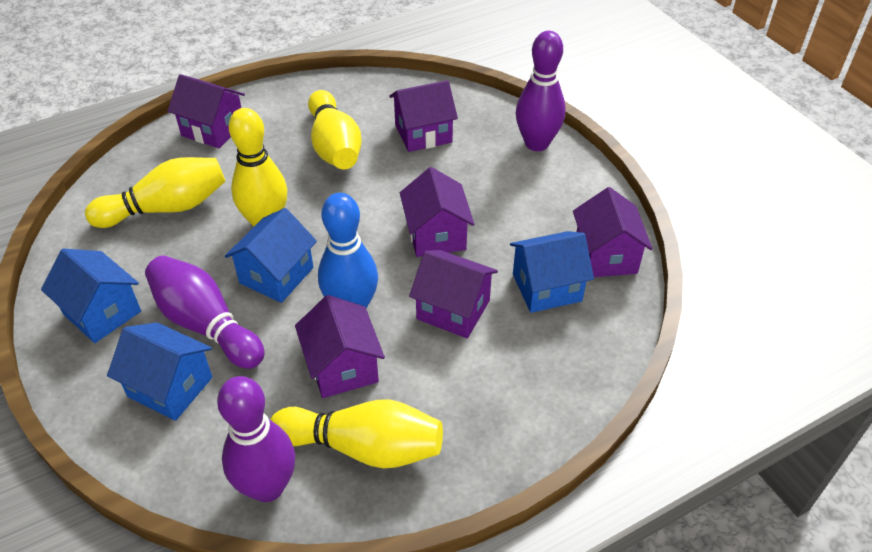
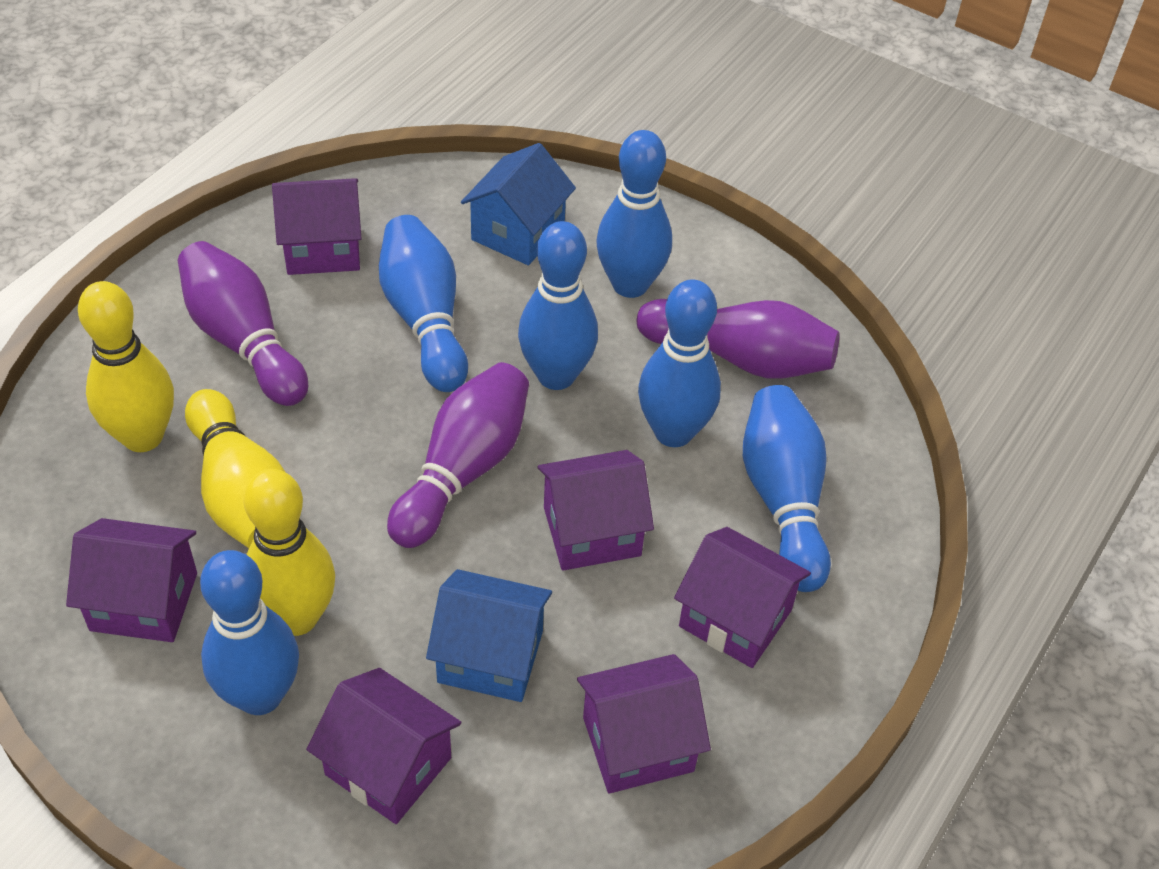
blue bowling pin: 1 -> 6
blue house: 4 -> 2
yellow bowling pin: 4 -> 3

